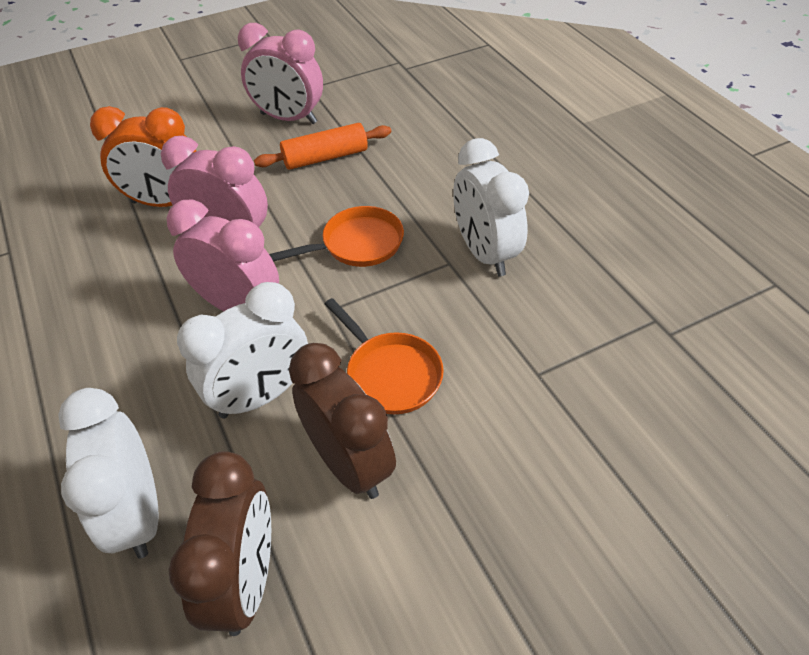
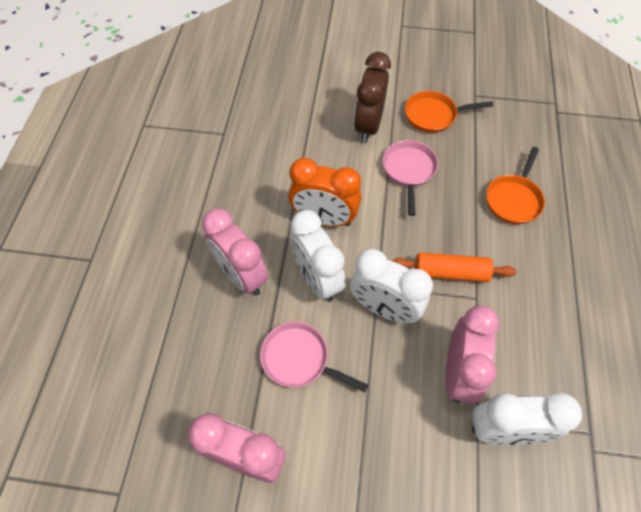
brown clock: 2 -> 1
pink pan: 0 -> 2

